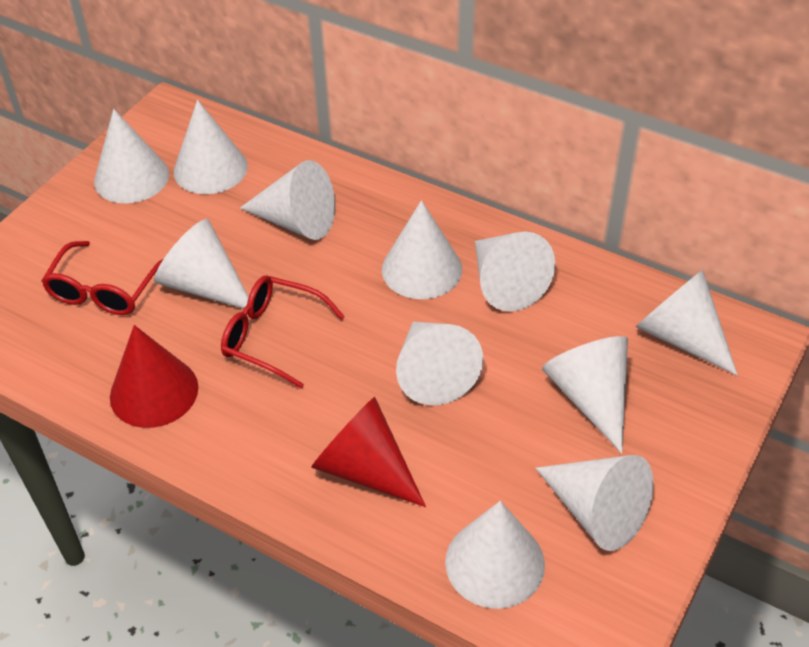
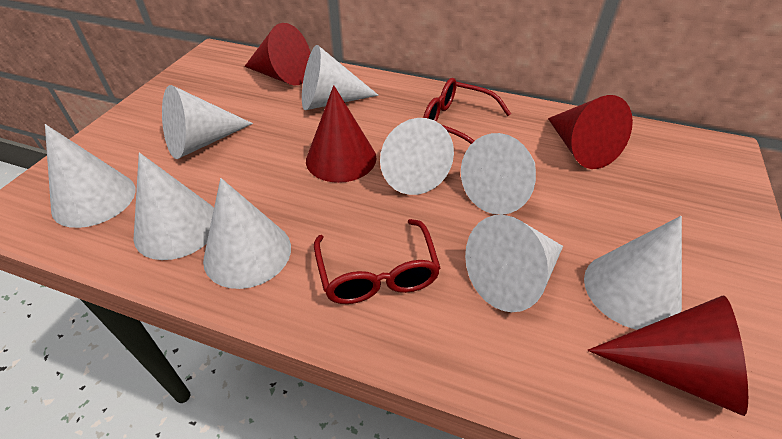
red cone: 2 -> 4
white cone: 11 -> 9

